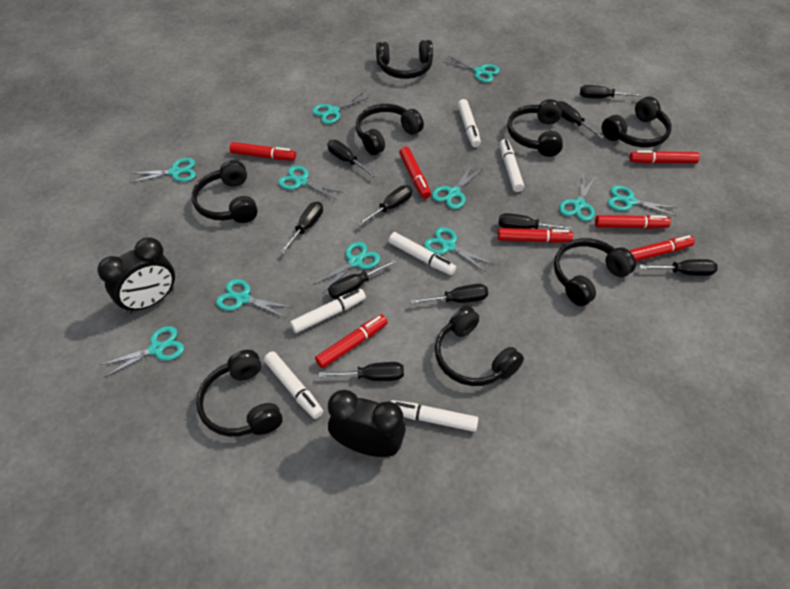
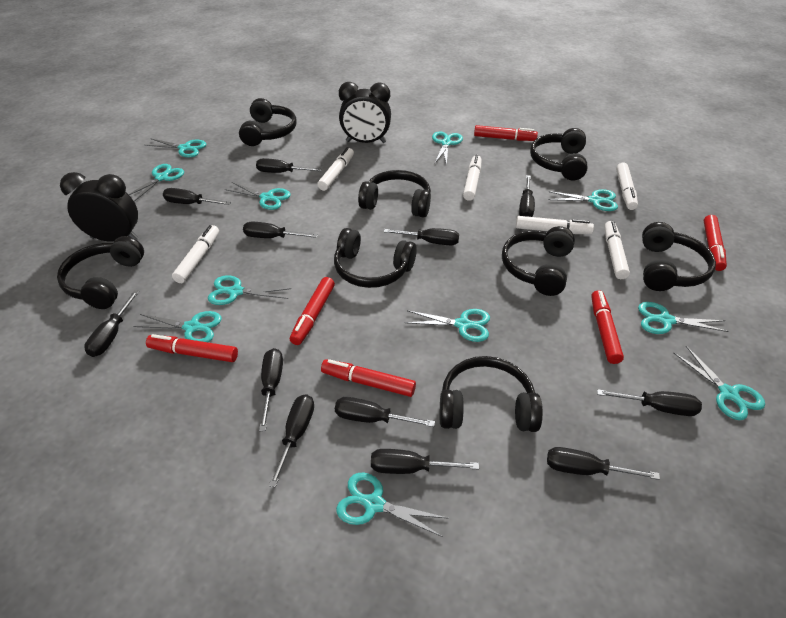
black screwdriver: 10 -> 12
red marker: 7 -> 6

